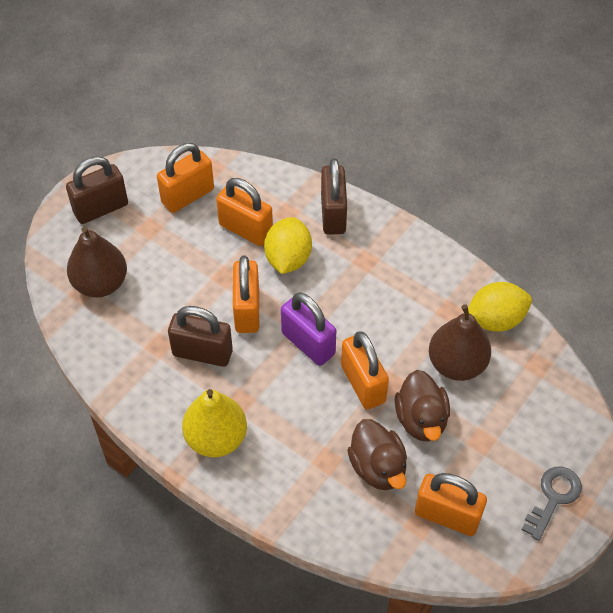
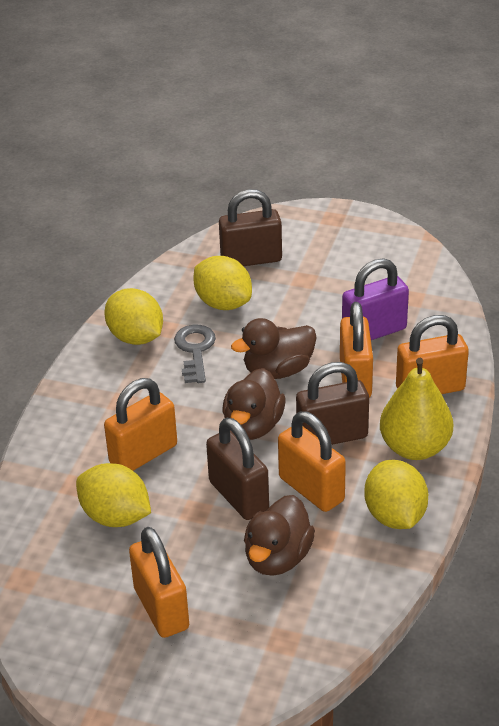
brown duck: 2 -> 3
brown pear: 2 -> 0
yellow lemon: 2 -> 4

